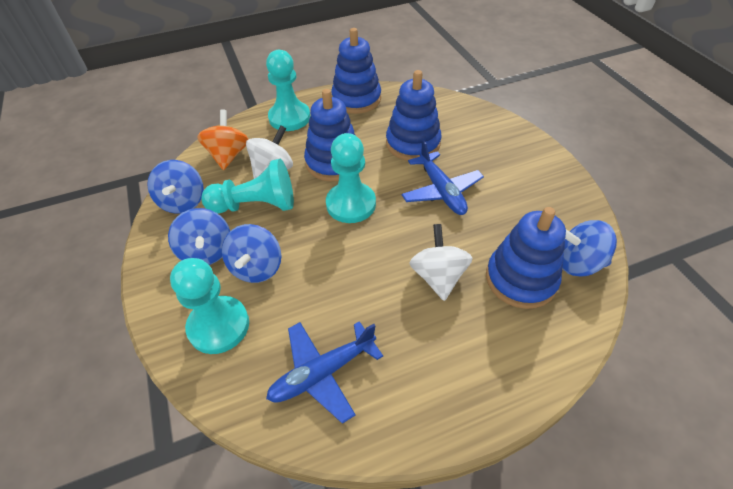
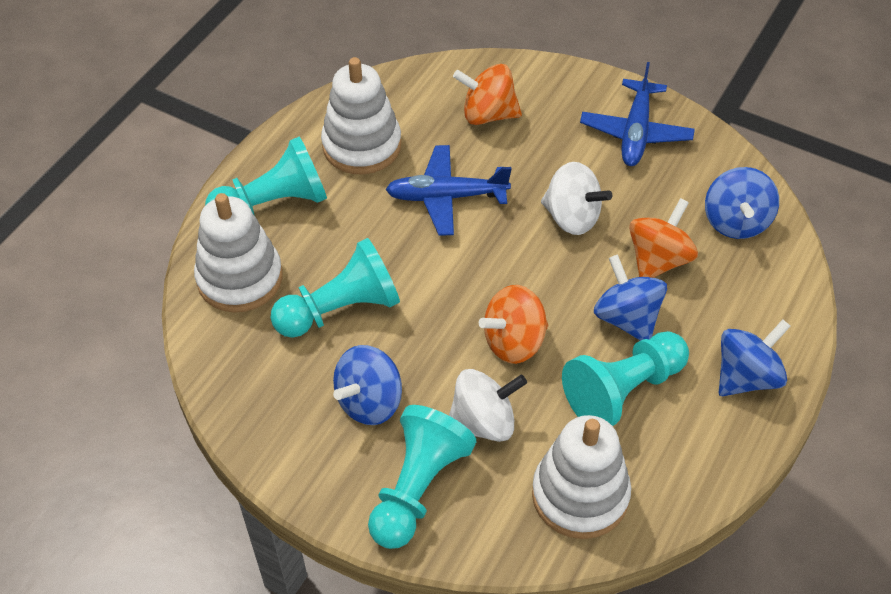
blue stacking toy: 4 -> 0
orange spinning top: 1 -> 3
white stacking toy: 0 -> 3

